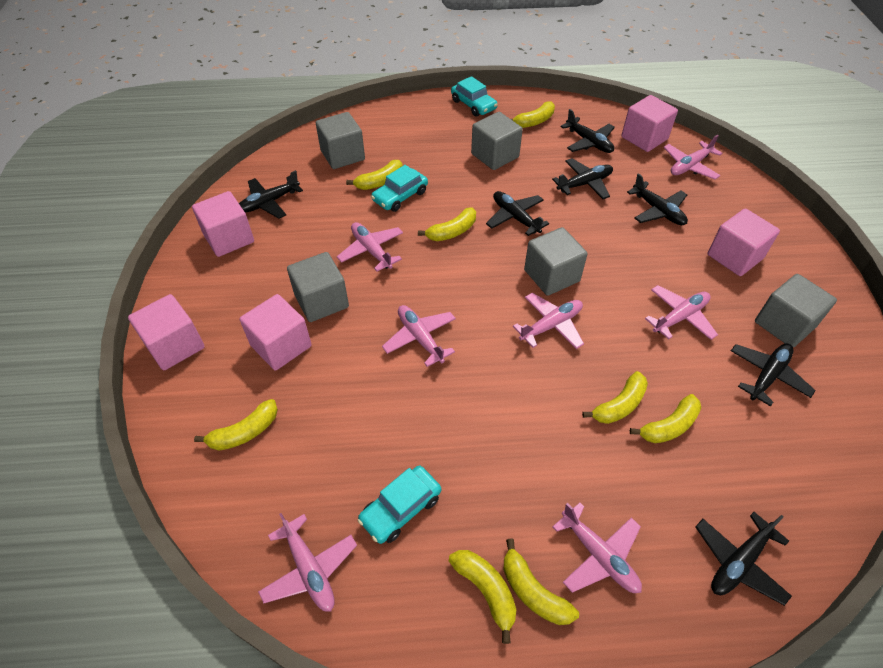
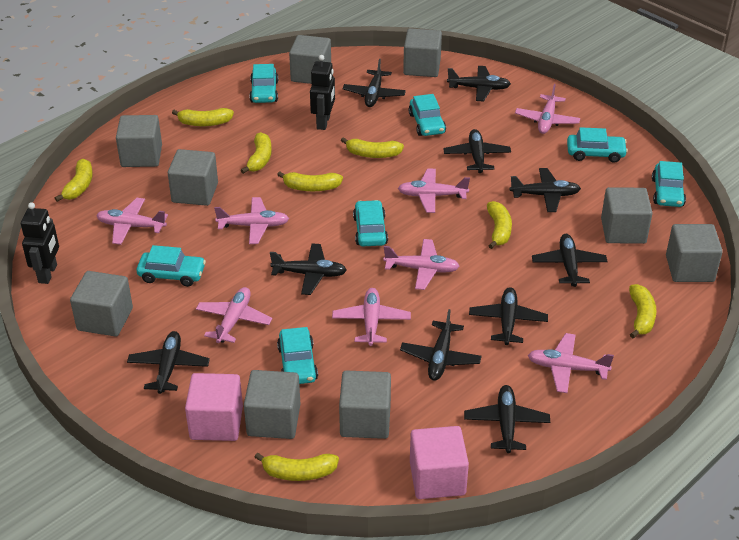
black plane: 7 -> 10
black robot: 0 -> 2
grey cube: 5 -> 9
pink cube: 5 -> 2
pink plane: 7 -> 8
turquoise car: 3 -> 7

